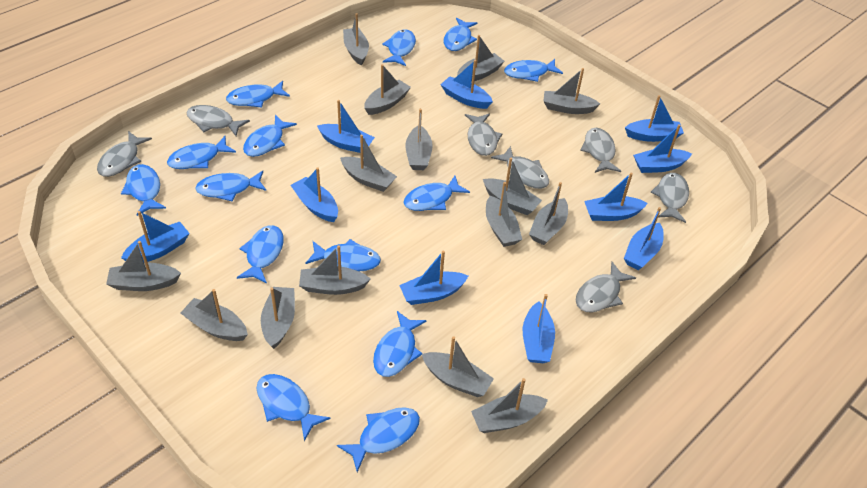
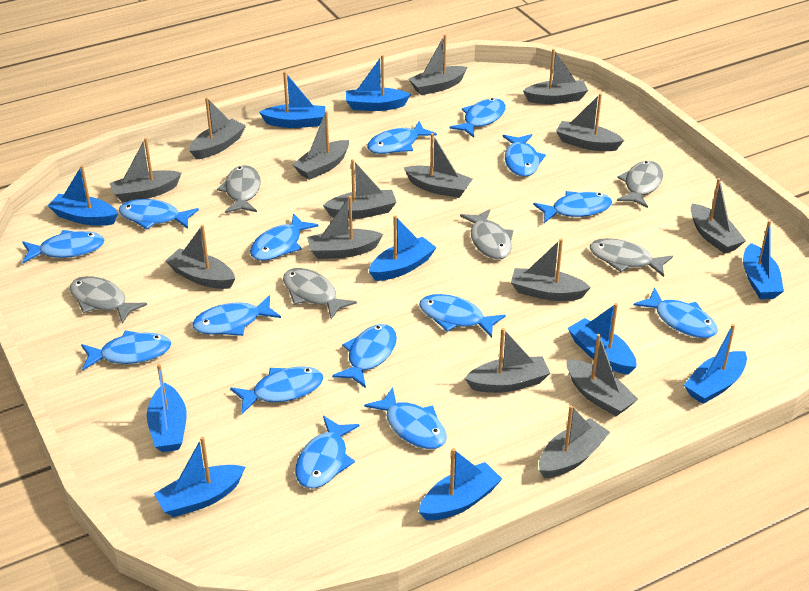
blue fish: 14 -> 15
grey fish: 7 -> 6

